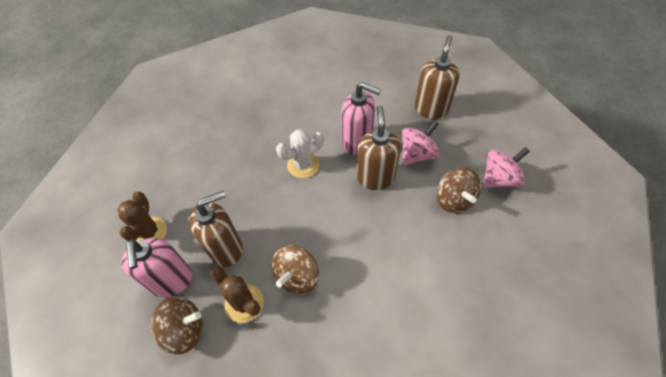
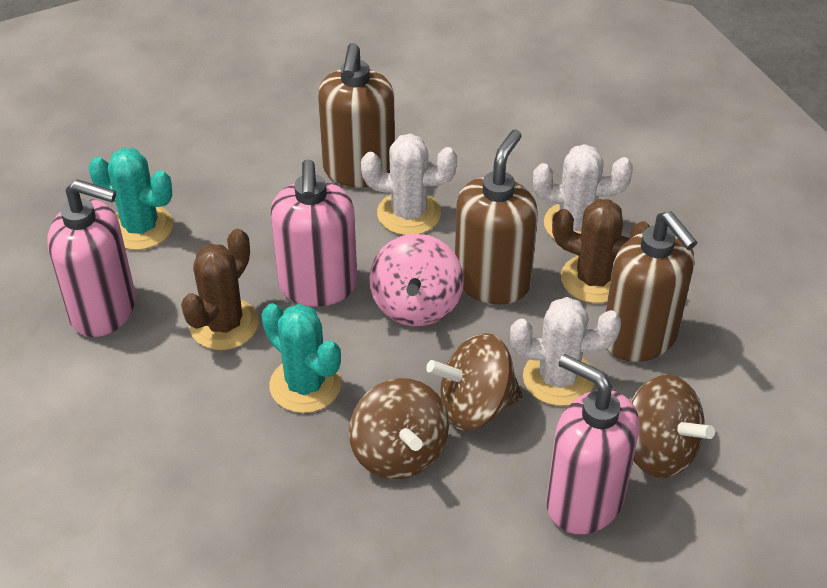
pink soap dispenser: 2 -> 3
pink spinning top: 2 -> 1
turquoise cactus: 0 -> 2
white cactus: 1 -> 3

